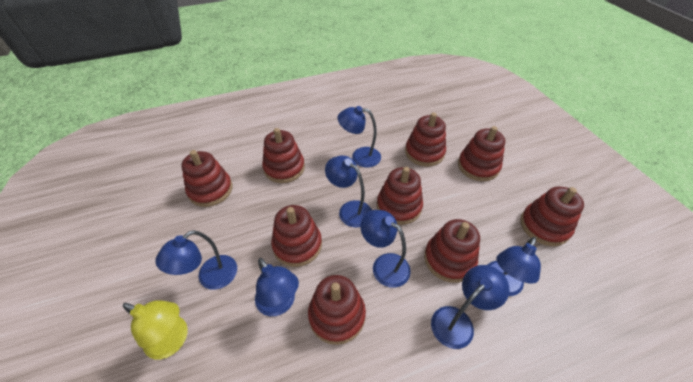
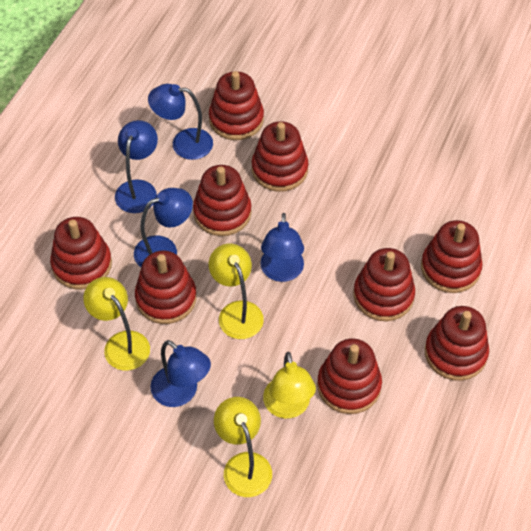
blue lamp: 7 -> 5
yellow lamp: 1 -> 4

